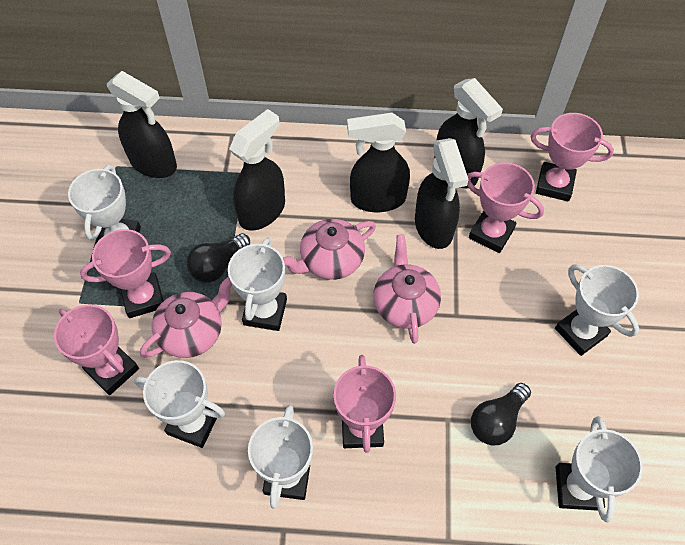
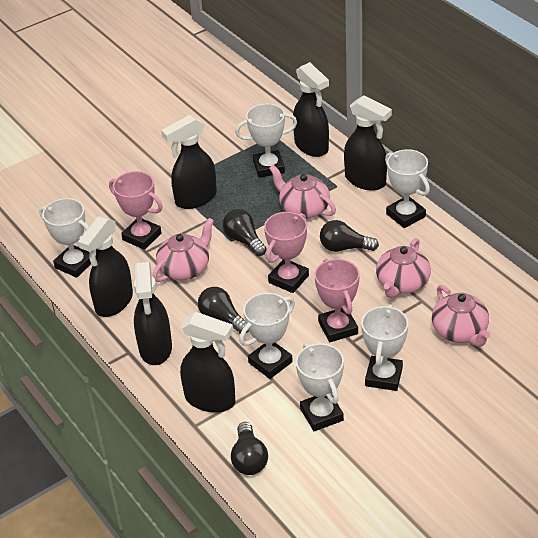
black light bulb: 2 -> 4
black spray bottle: 5 -> 6
pink teapot: 3 -> 4
pink trophy: 5 -> 3

